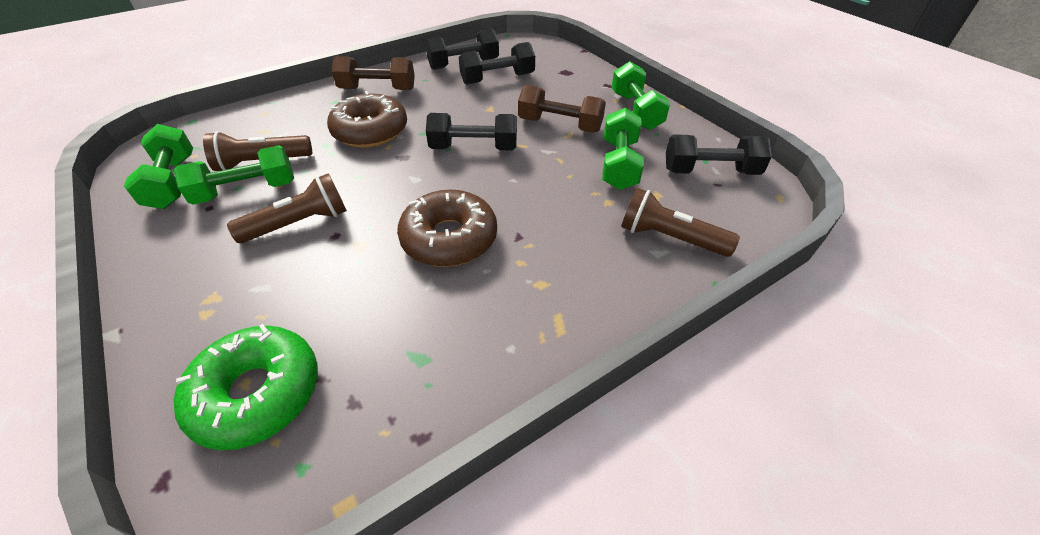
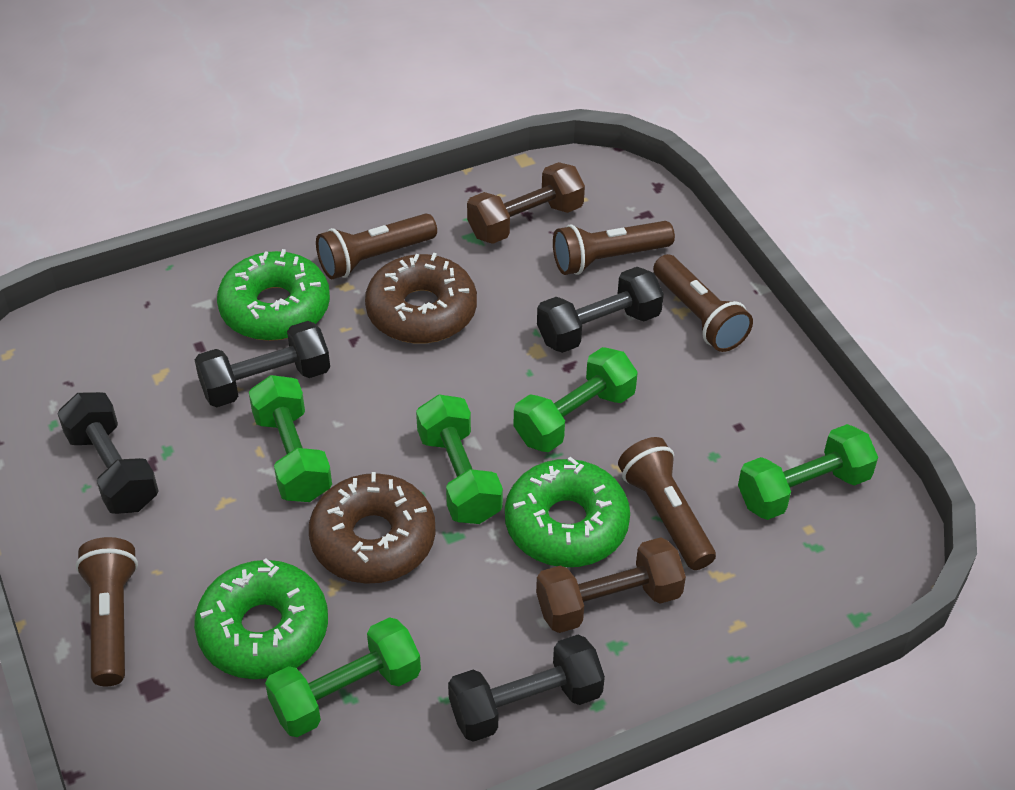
brown flashlight: 3 -> 5
green donut: 1 -> 3
green dumbbell: 4 -> 5

